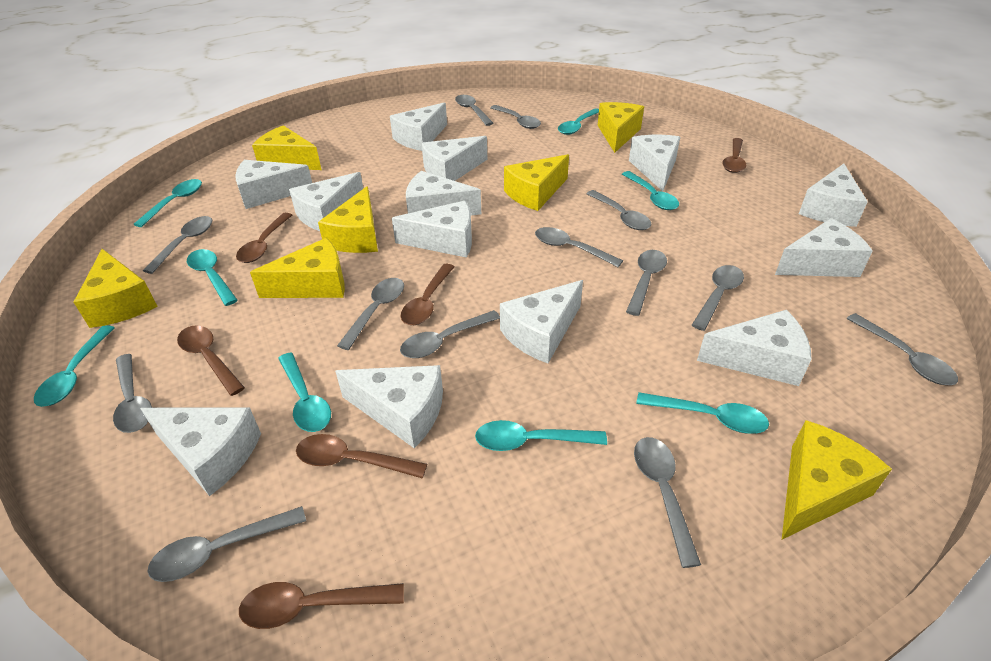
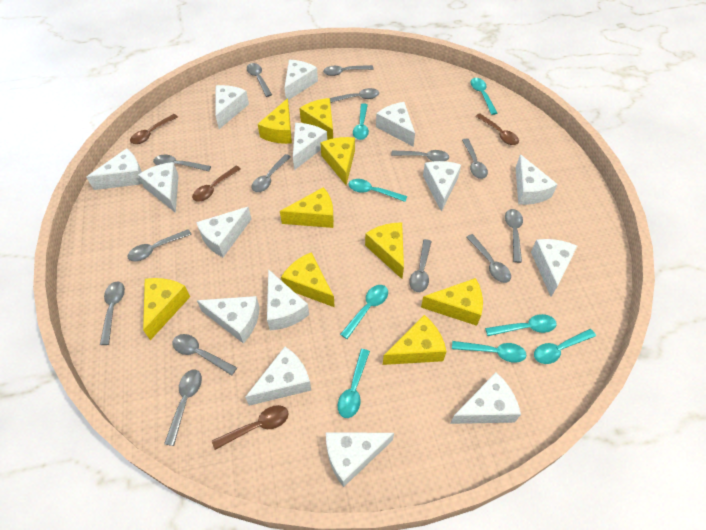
brown spoon: 6 -> 4
grey spoon: 13 -> 14
white cheese: 13 -> 15
yellow cheese: 7 -> 9

